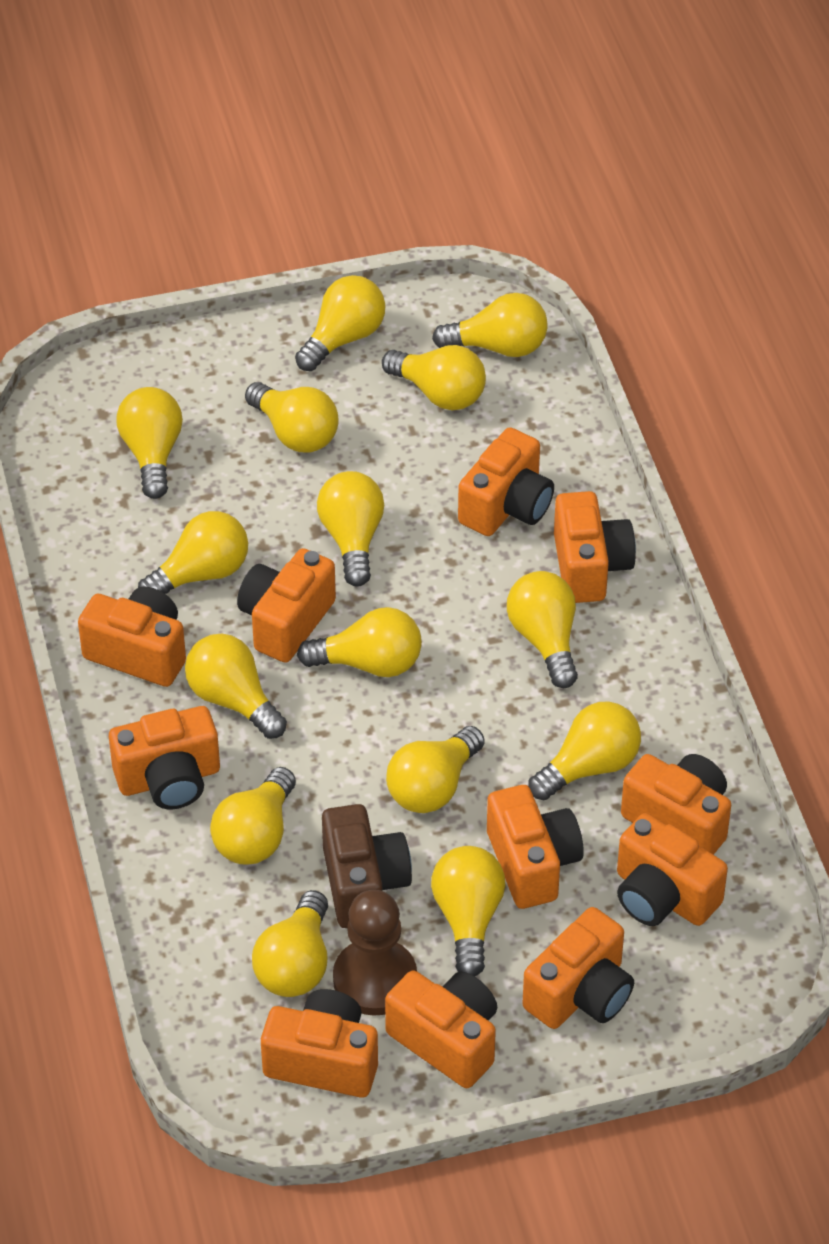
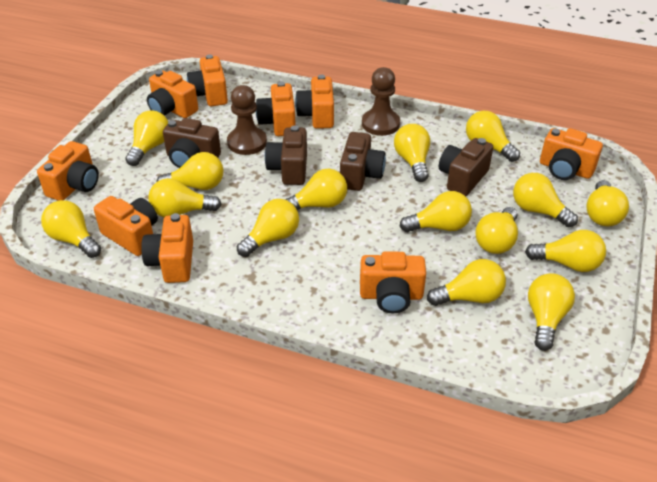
brown camera: 1 -> 4
brown pawn: 1 -> 2
orange camera: 11 -> 9

